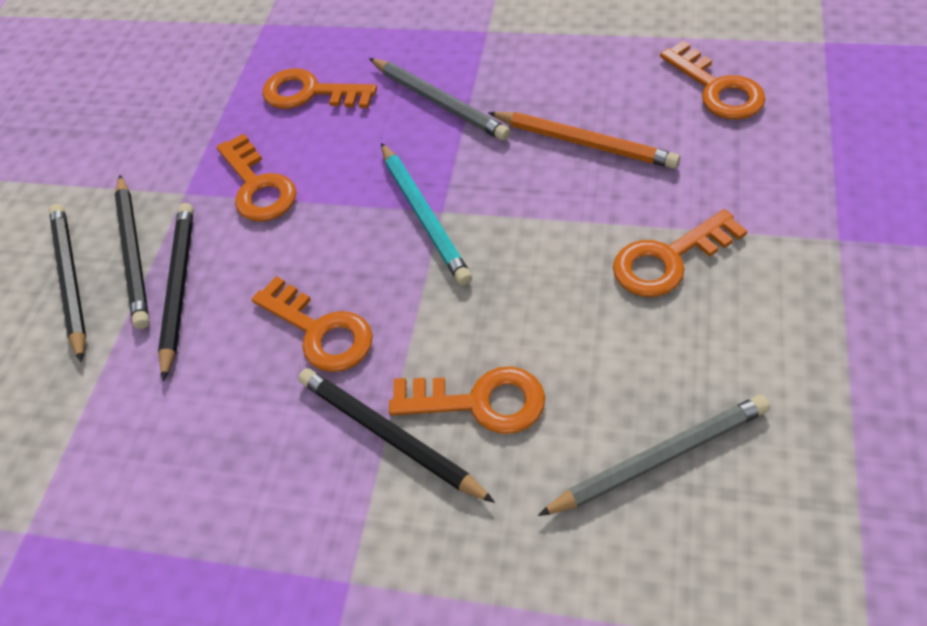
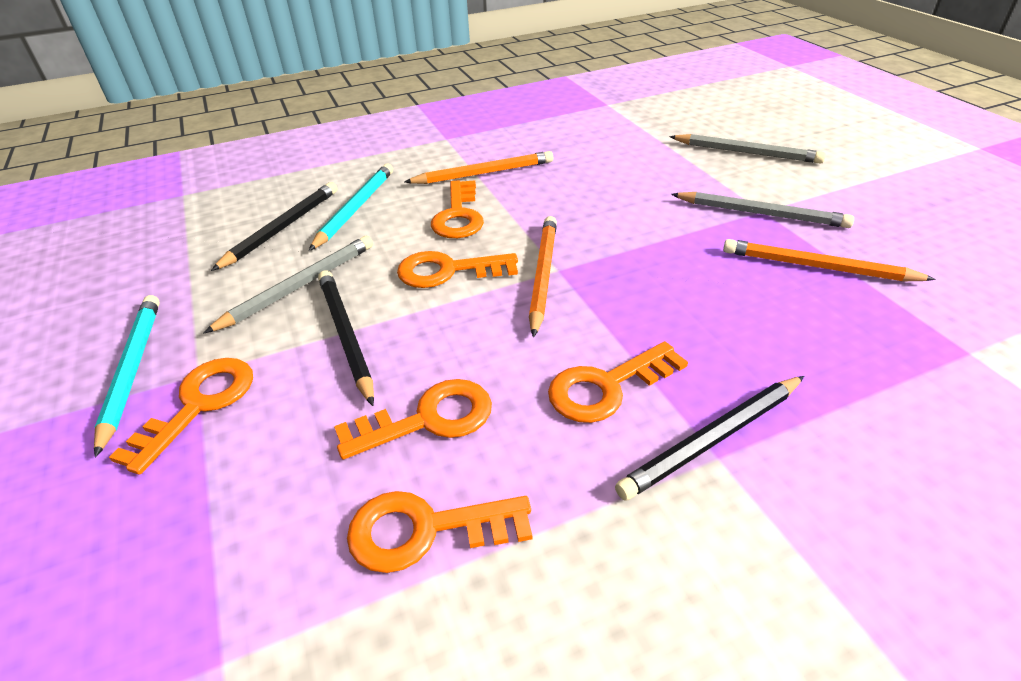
black pencil: 4 -> 3
grey pencil: 2 -> 3
orange pencil: 1 -> 3
turquoise pencil: 1 -> 2

